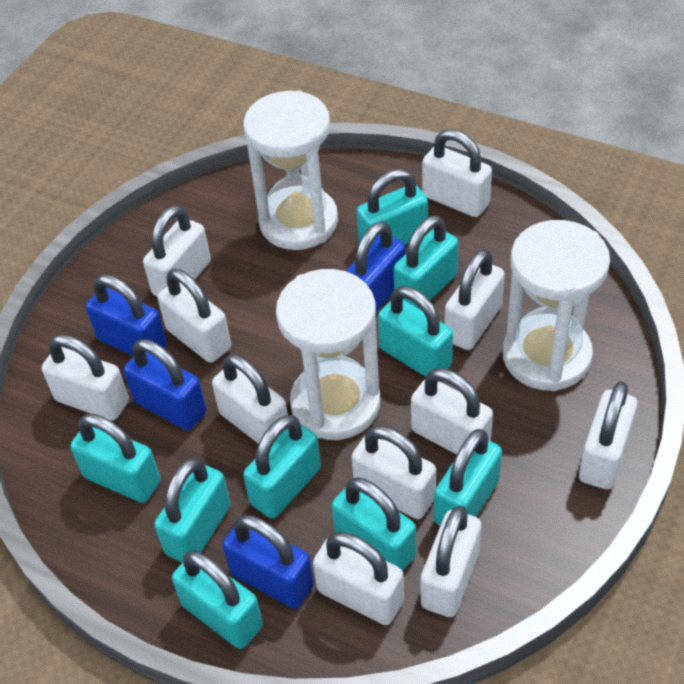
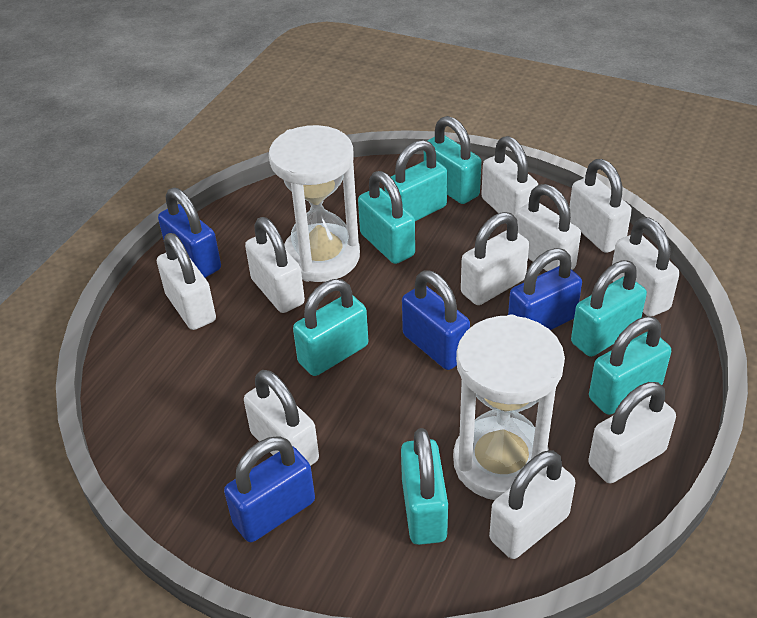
turquoise padlock: 9 -> 7
white hourglass: 3 -> 2
white padlock: 11 -> 10

